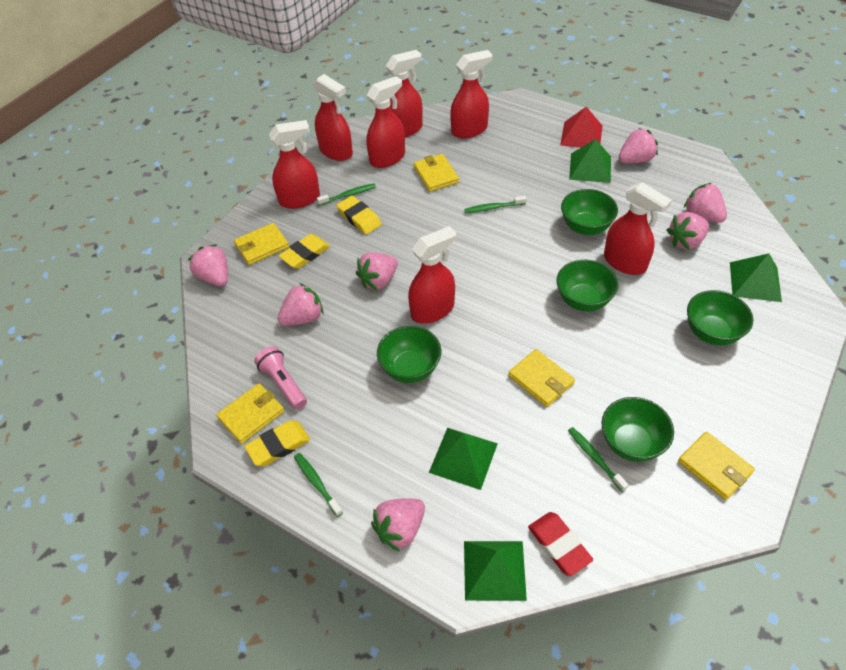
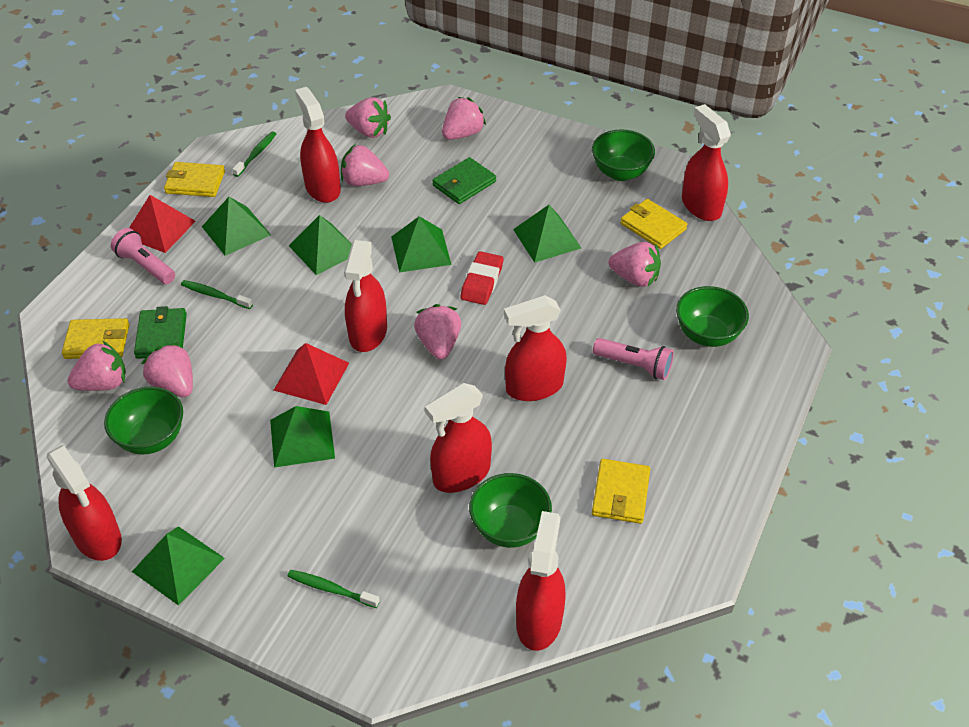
green bowl: 5 -> 4
green pyramid: 4 -> 6
green toothbrush: 4 -> 3
green wallet: 0 -> 2
pink flashlight: 1 -> 2
red pyramid: 1 -> 2
yellow eraser: 3 -> 0
yellow wallet: 5 -> 4

